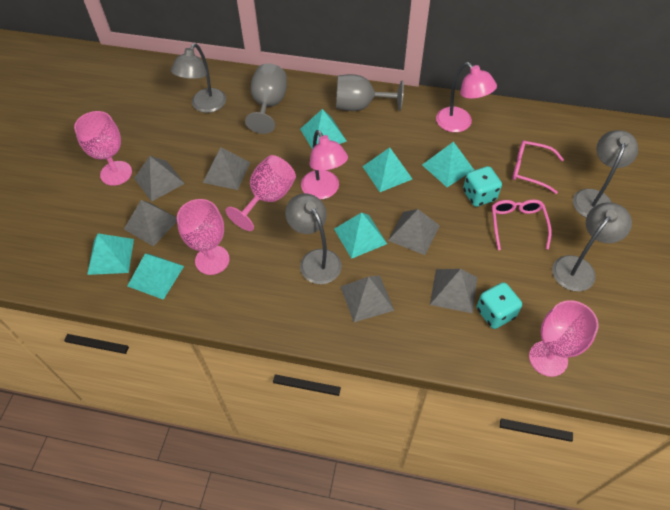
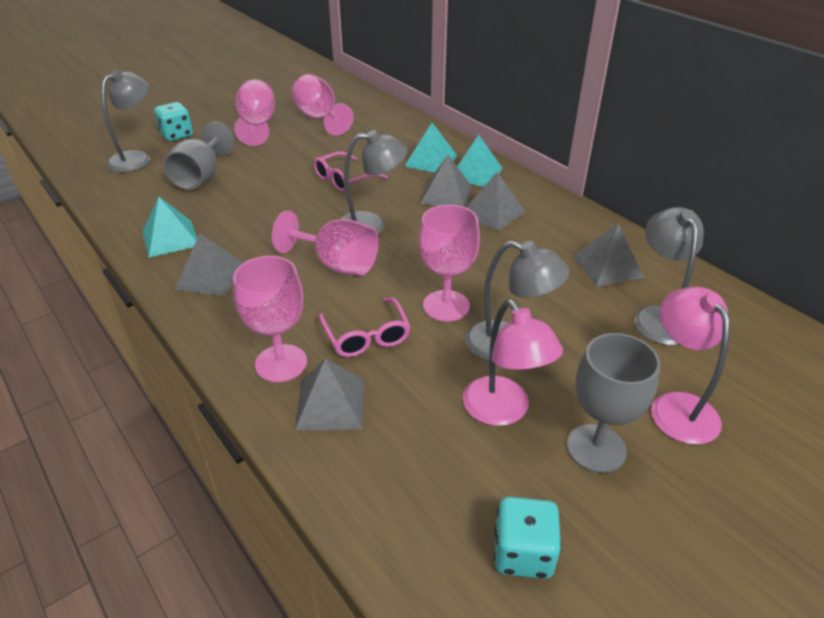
grey pyramid: 6 -> 5
pink goblet: 4 -> 5
turquoise pyramid: 6 -> 3

